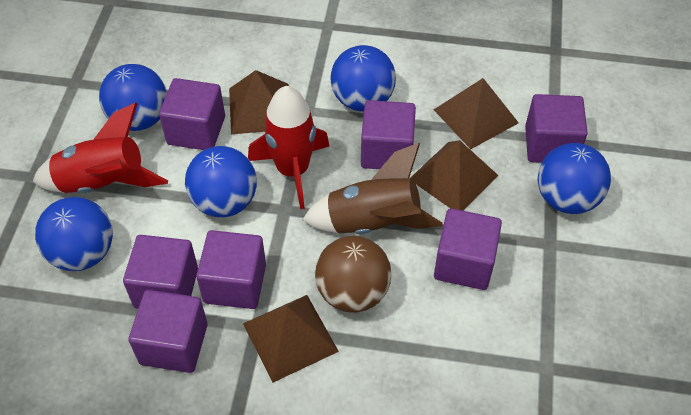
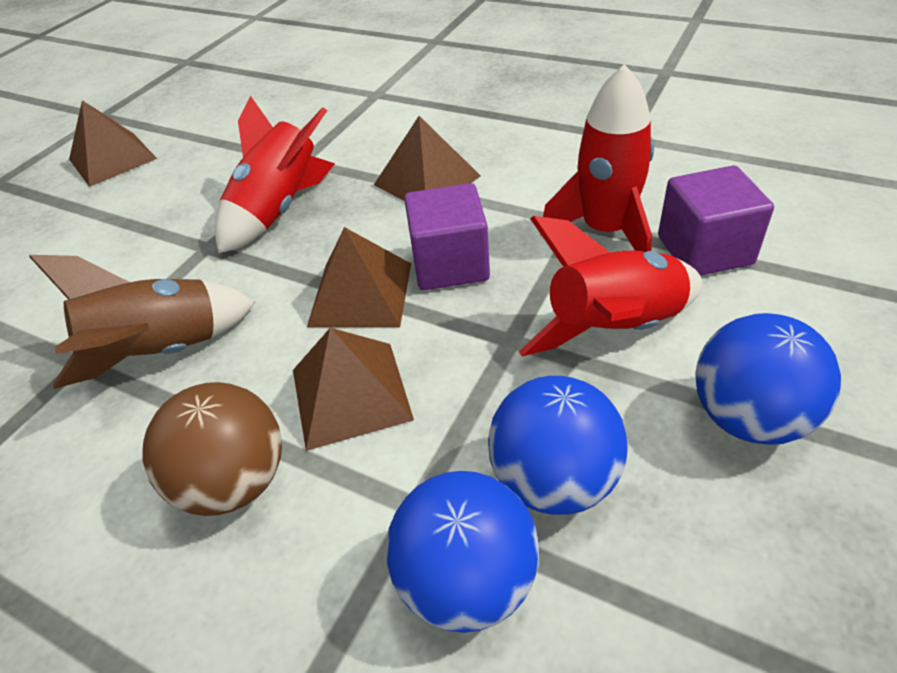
blue ball: 5 -> 3
purple cube: 7 -> 2
red rocket: 2 -> 3

